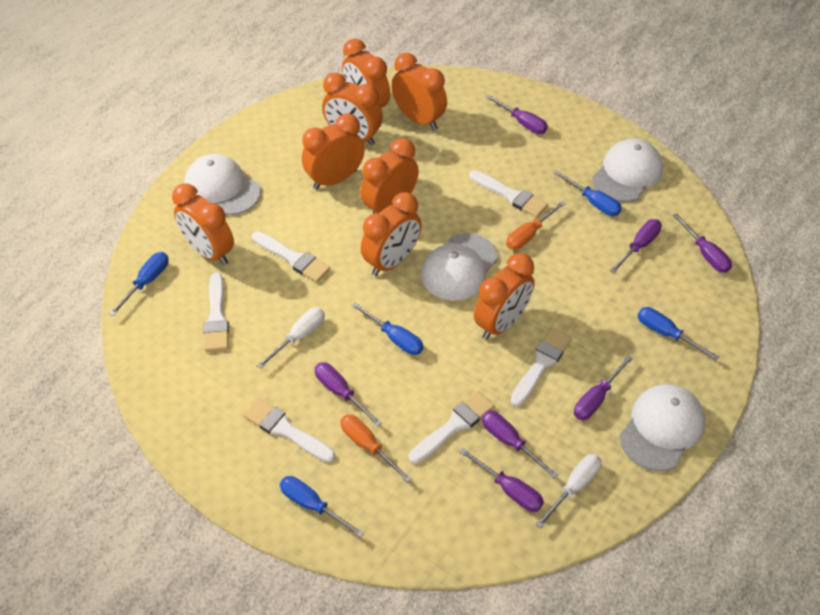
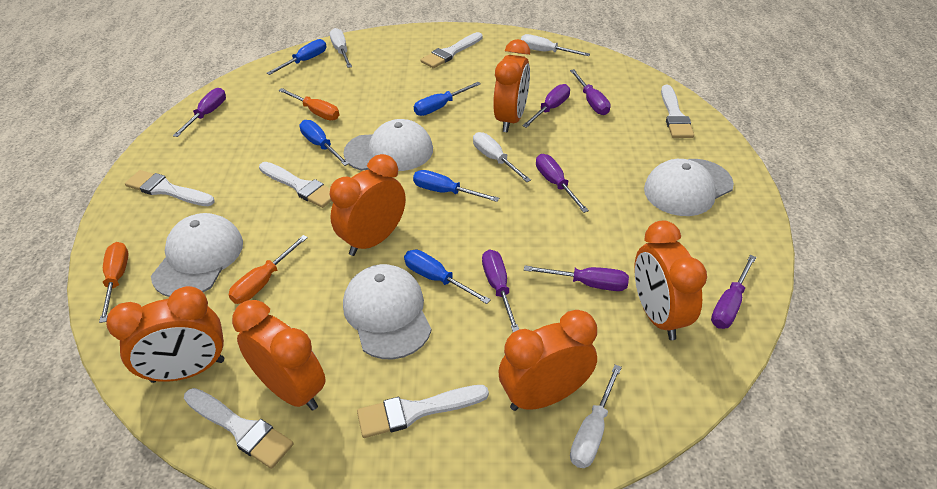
orange clock: 8 -> 6
orange screwdriver: 2 -> 3
white screwdriver: 2 -> 4

